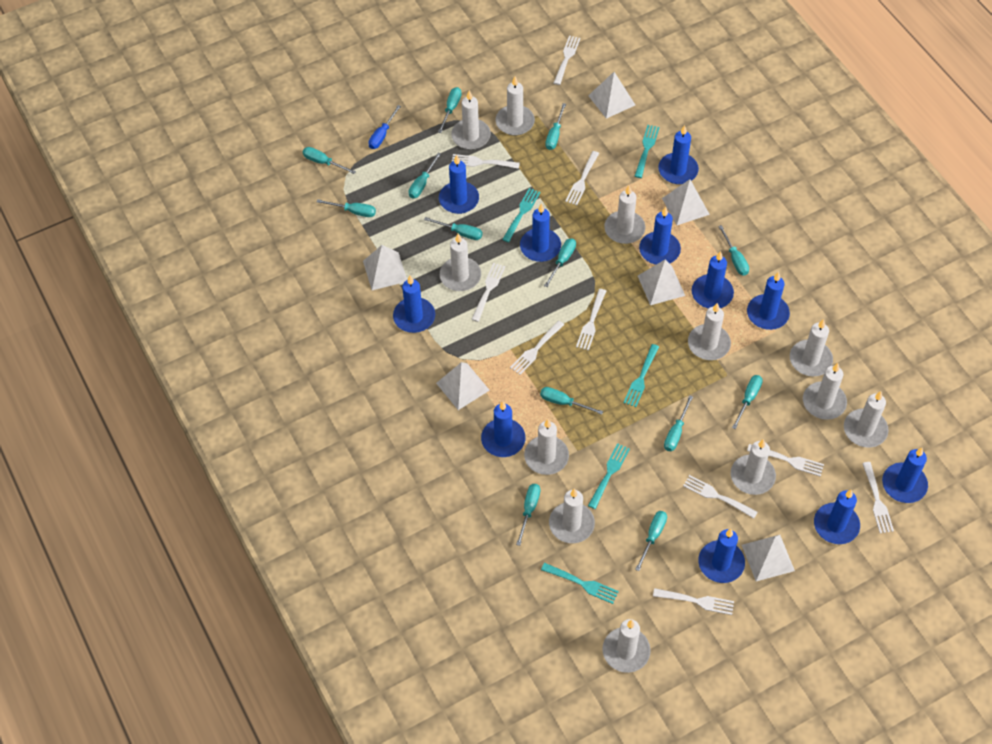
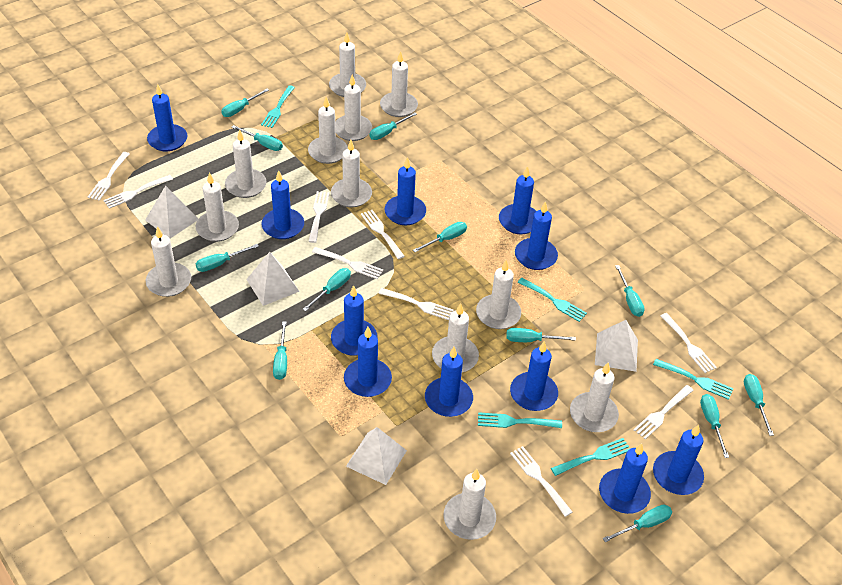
blue screwdriver: 1 -> 0
turquoise screwdriver: 13 -> 12
white fork: 10 -> 9
white pyramid: 6 -> 4

